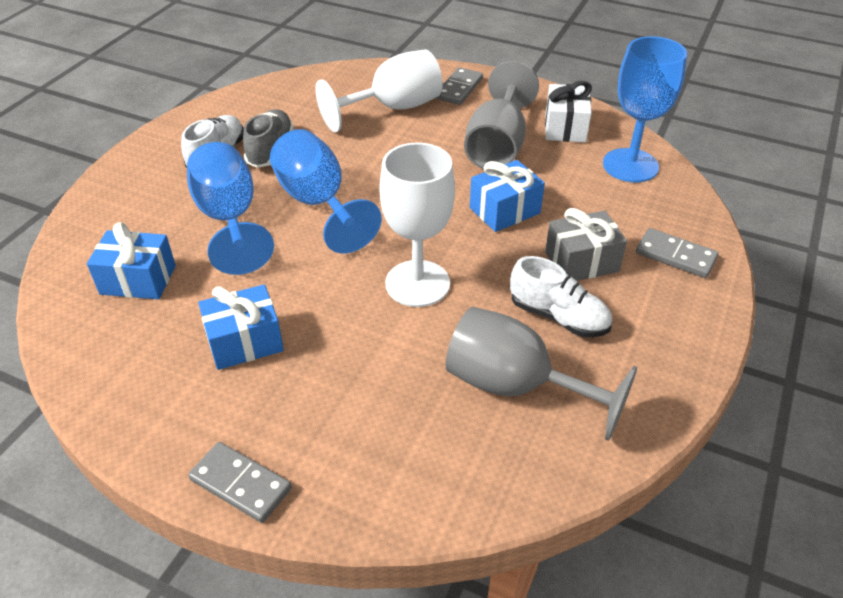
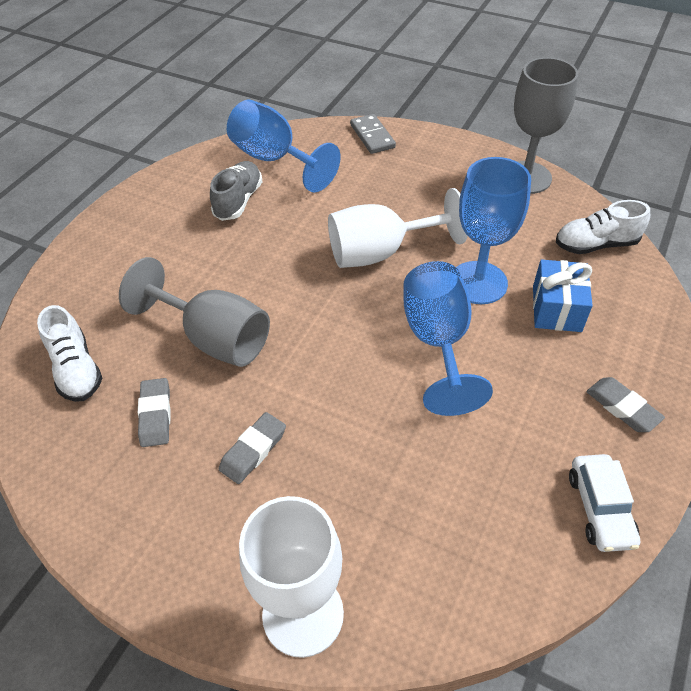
blue gift: 3 -> 1
grey domino: 3 -> 1
grey eraser: 0 -> 3
grey gift: 1 -> 0
white car: 0 -> 1
white gift: 1 -> 0

